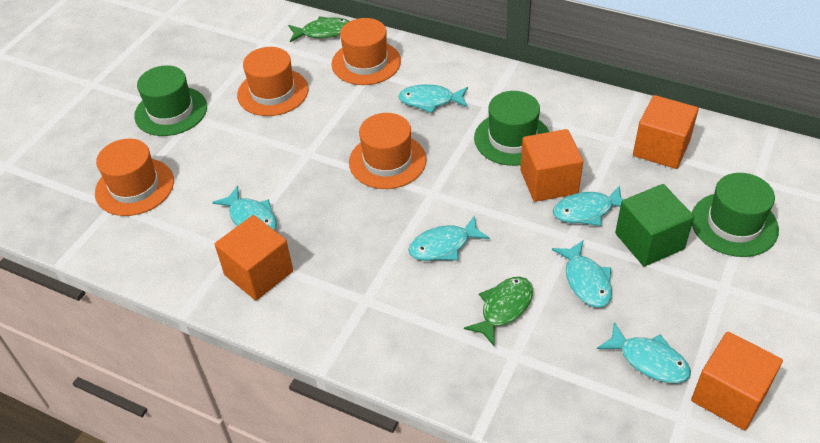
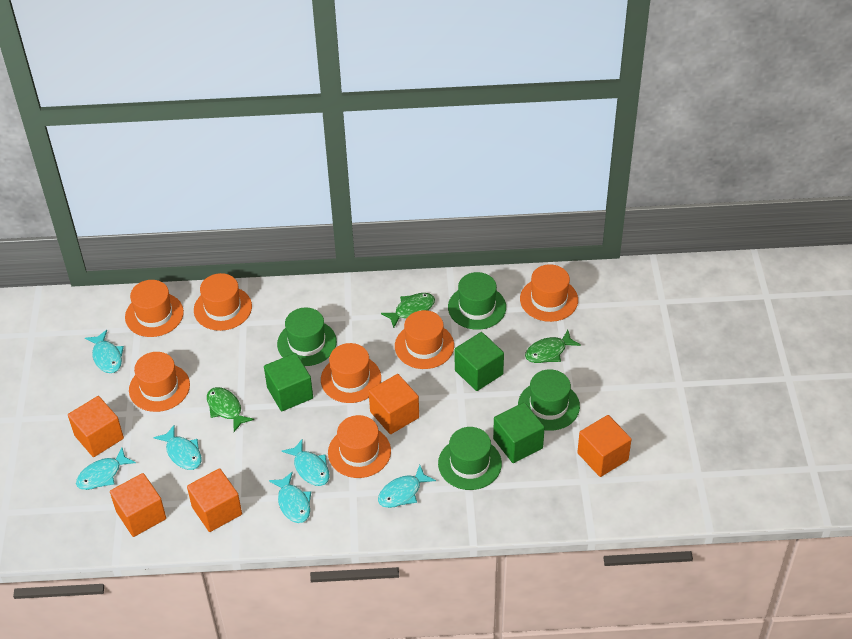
green cube: 1 -> 3
green fish: 2 -> 3
green hat: 3 -> 4
orange cube: 4 -> 5
orange hat: 4 -> 7

